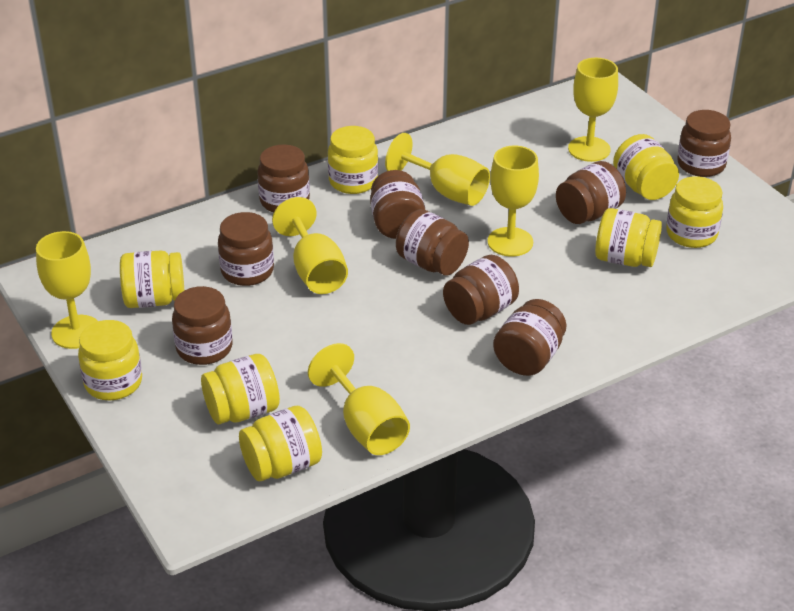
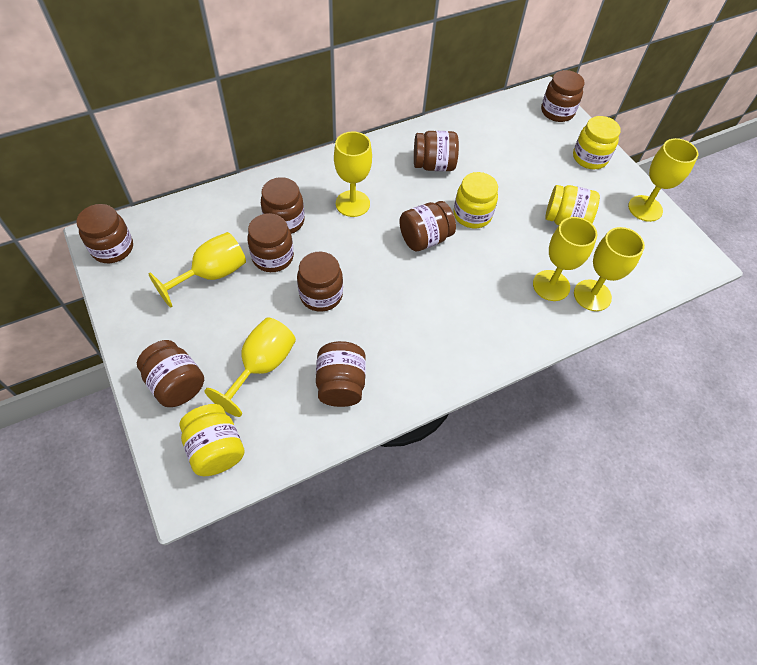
yellow jar: 8 -> 4

